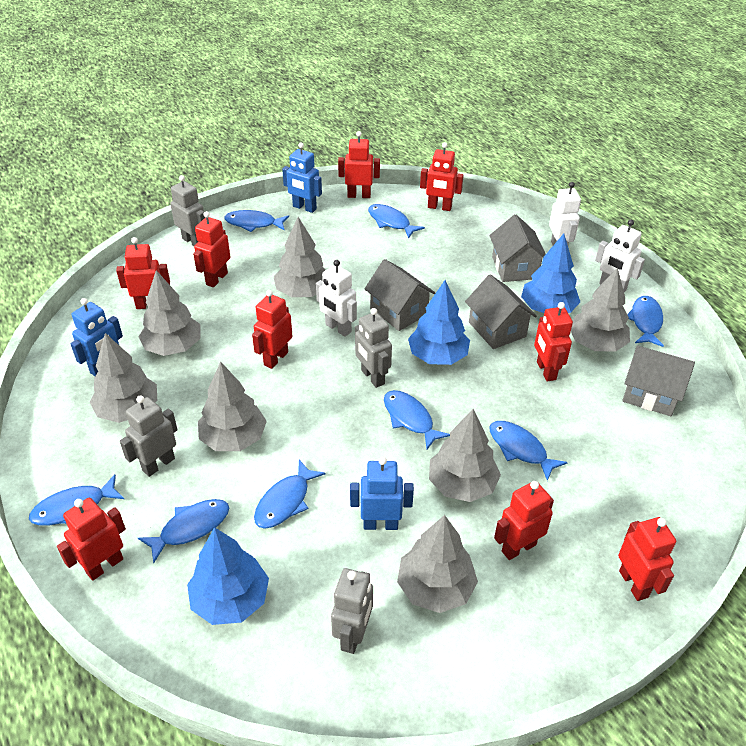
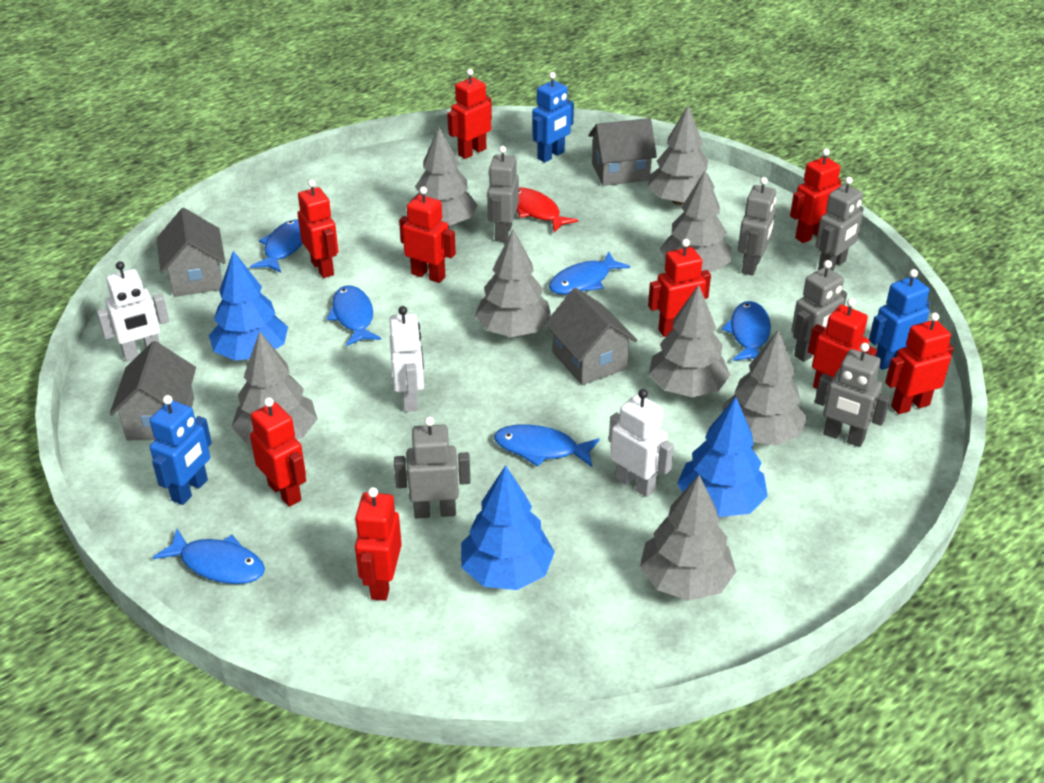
blue fish: 8 -> 6
grey robot: 4 -> 6
grey tree: 7 -> 8
red fish: 0 -> 1

